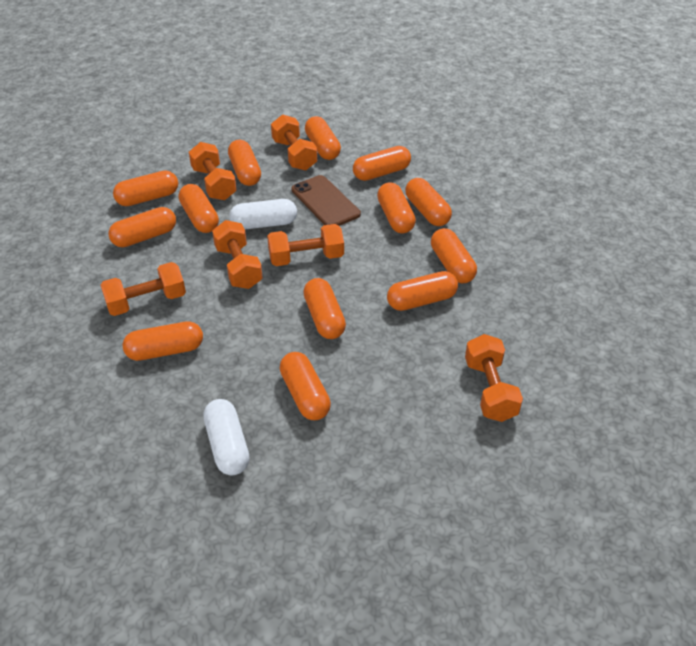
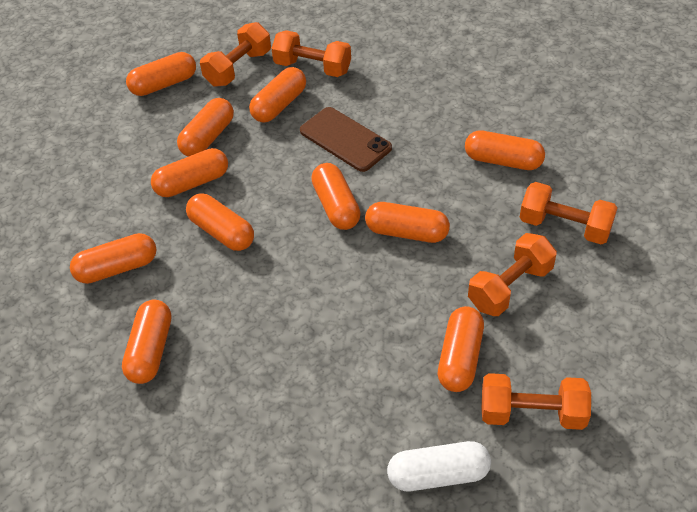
orange capsule: 13 -> 11
orange dumbbell: 6 -> 5
white capsule: 2 -> 1

